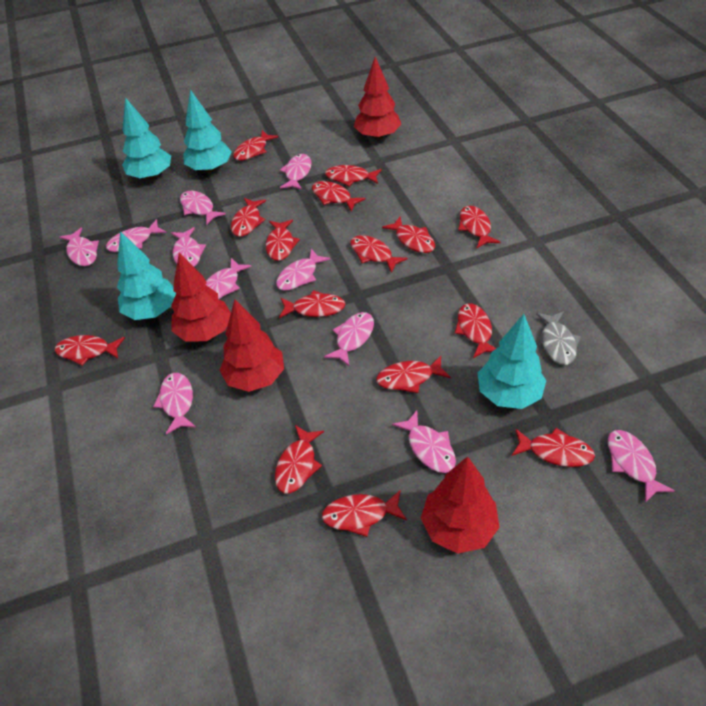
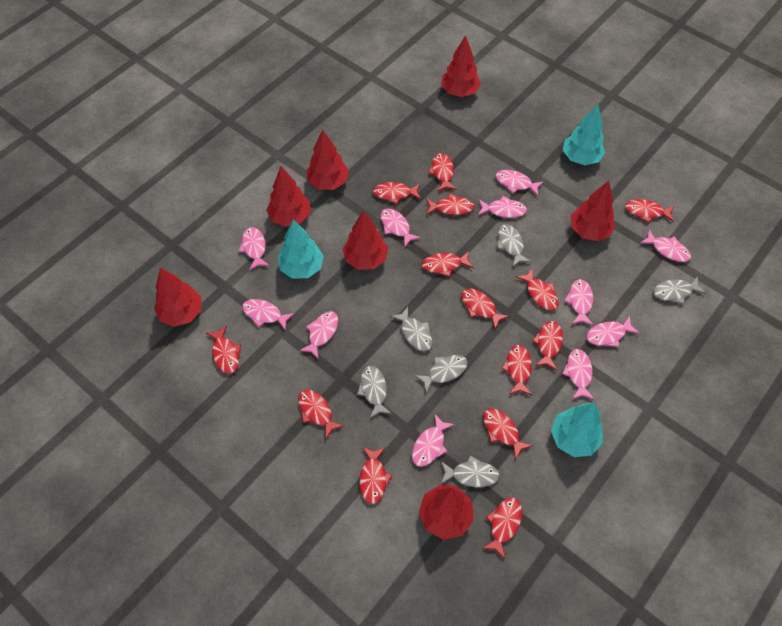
grey fish: 1 -> 6
red fish: 15 -> 14
red tree: 4 -> 7
turquoise tree: 4 -> 3

